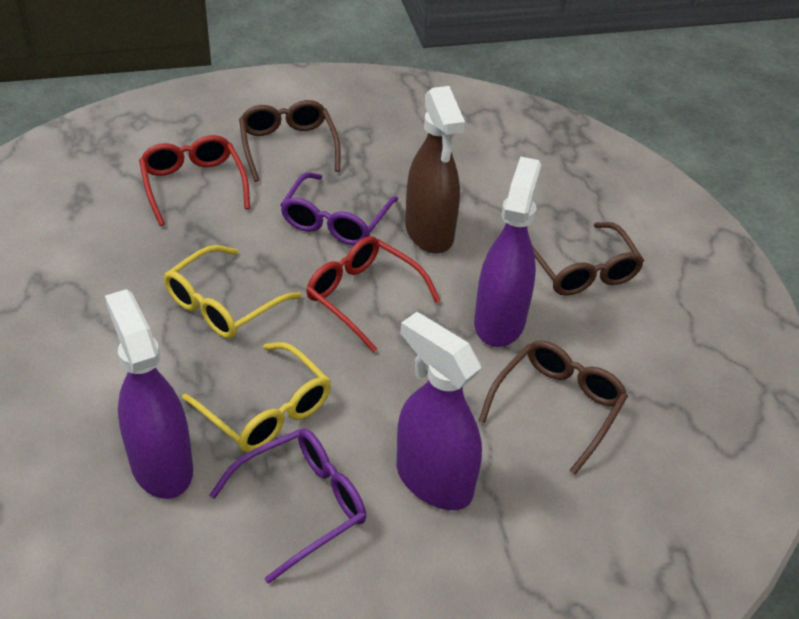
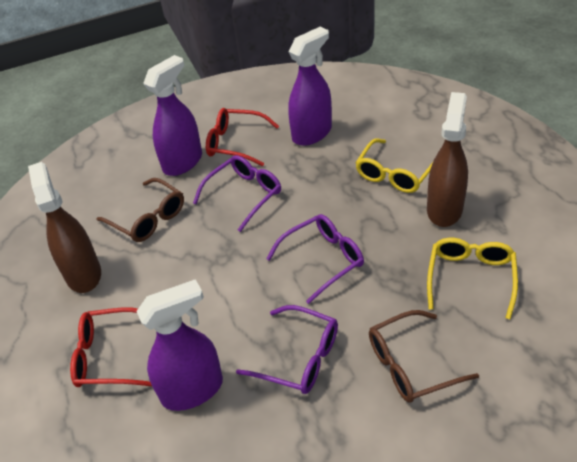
brown glasses: 3 -> 2
brown spray bottle: 1 -> 2
purple glasses: 2 -> 3

